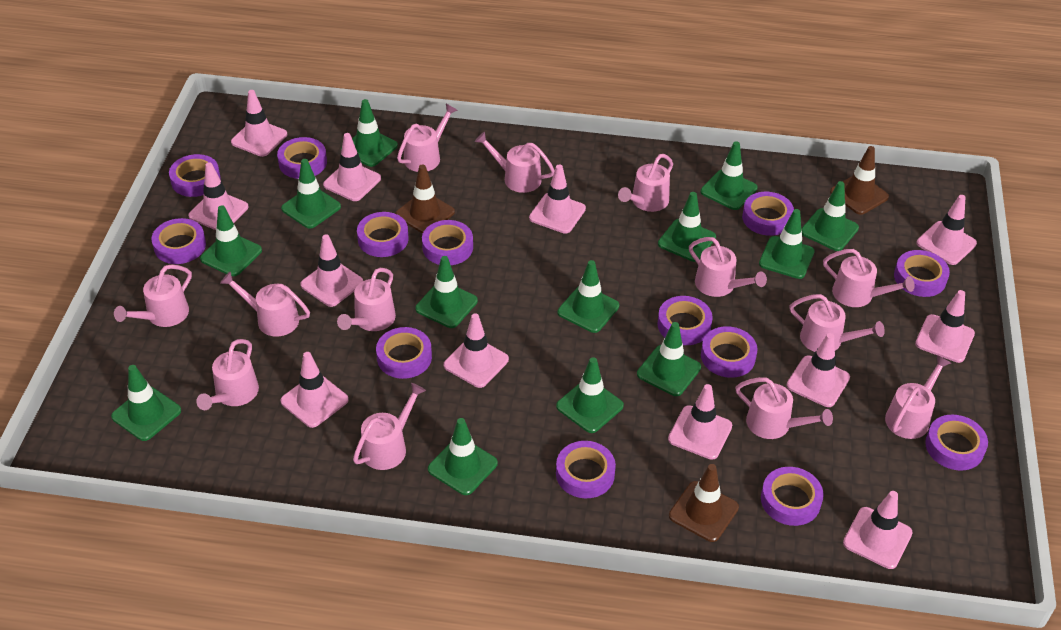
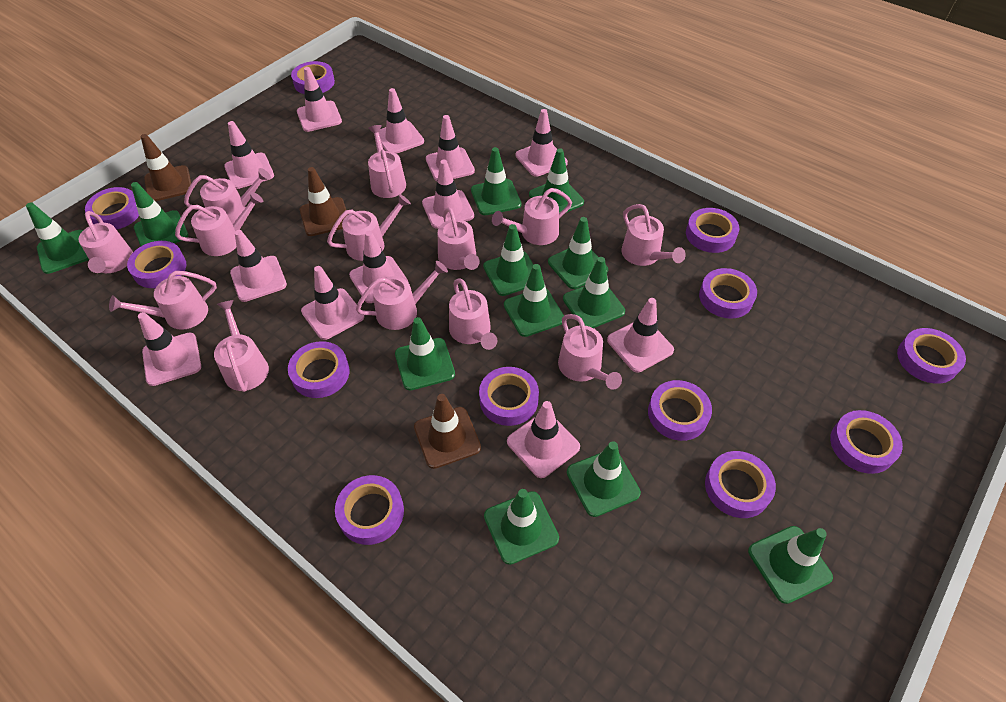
green traffic cone: 13 -> 12
purple tape: 13 -> 12

